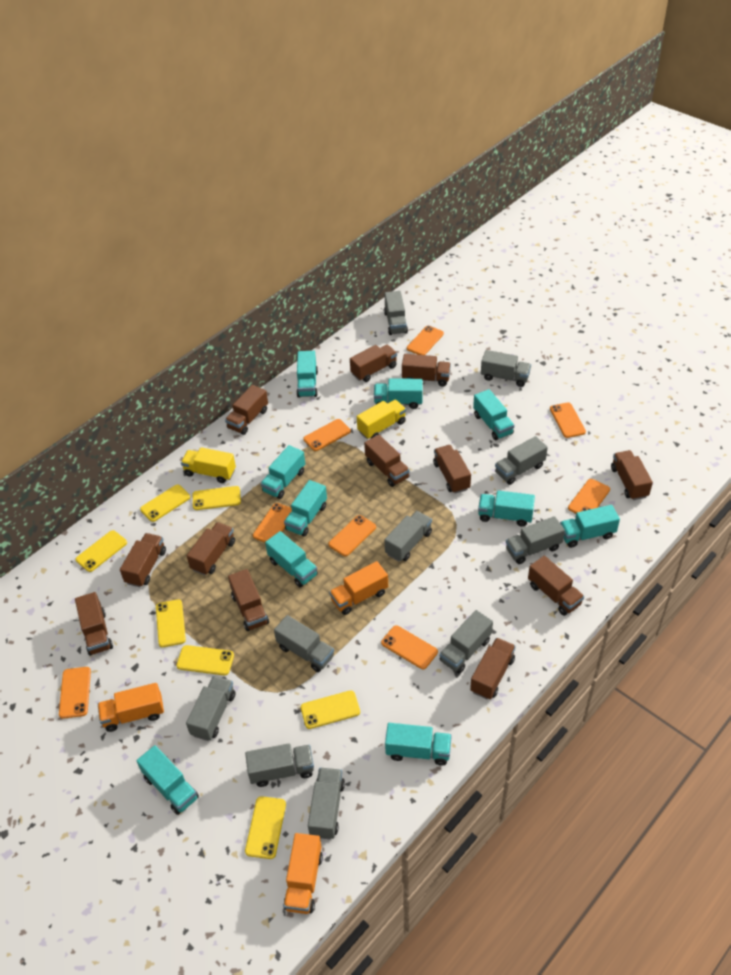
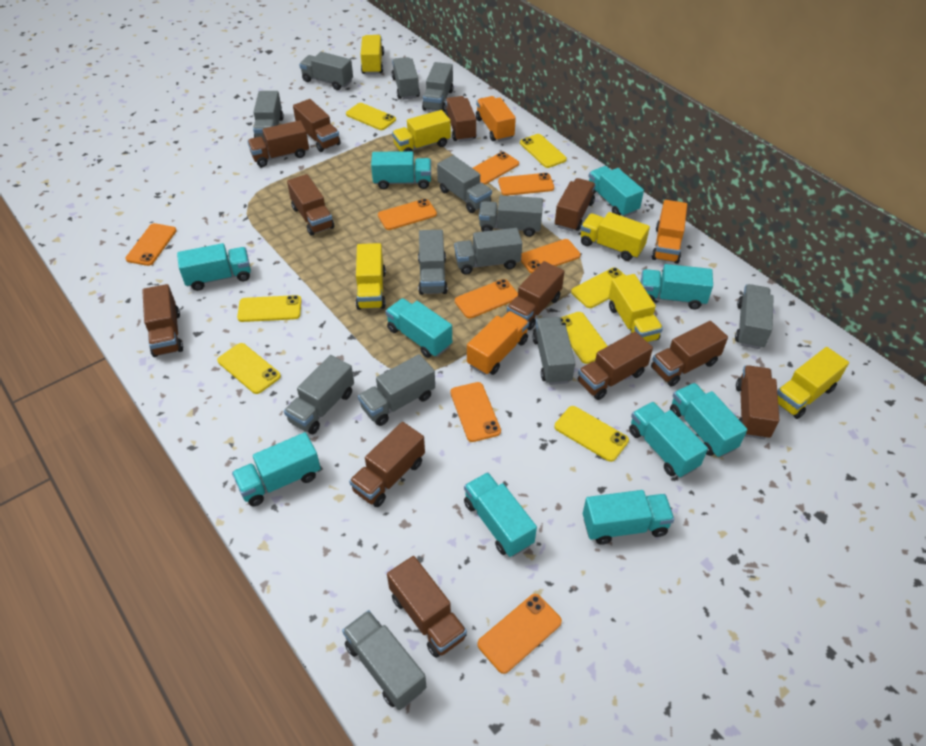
grey truck: 10 -> 13
yellow truck: 2 -> 6

